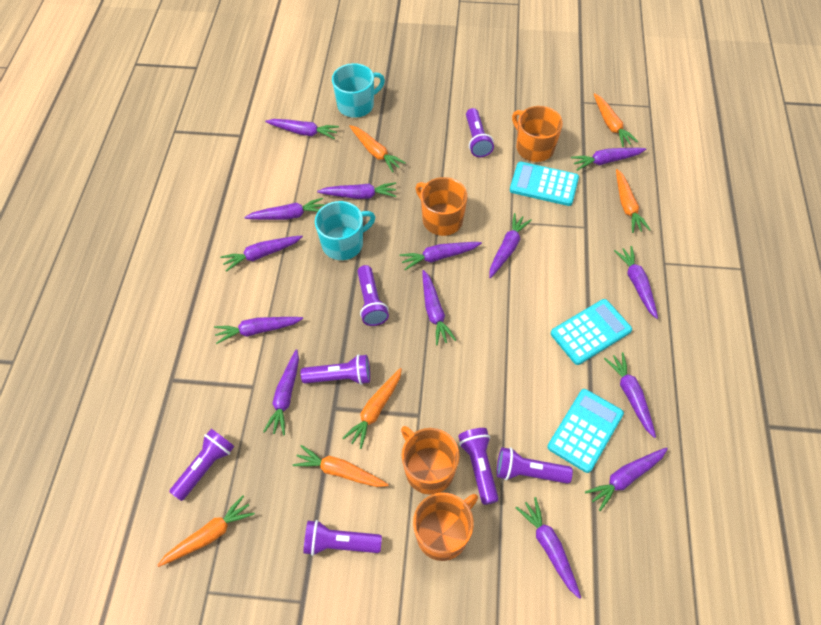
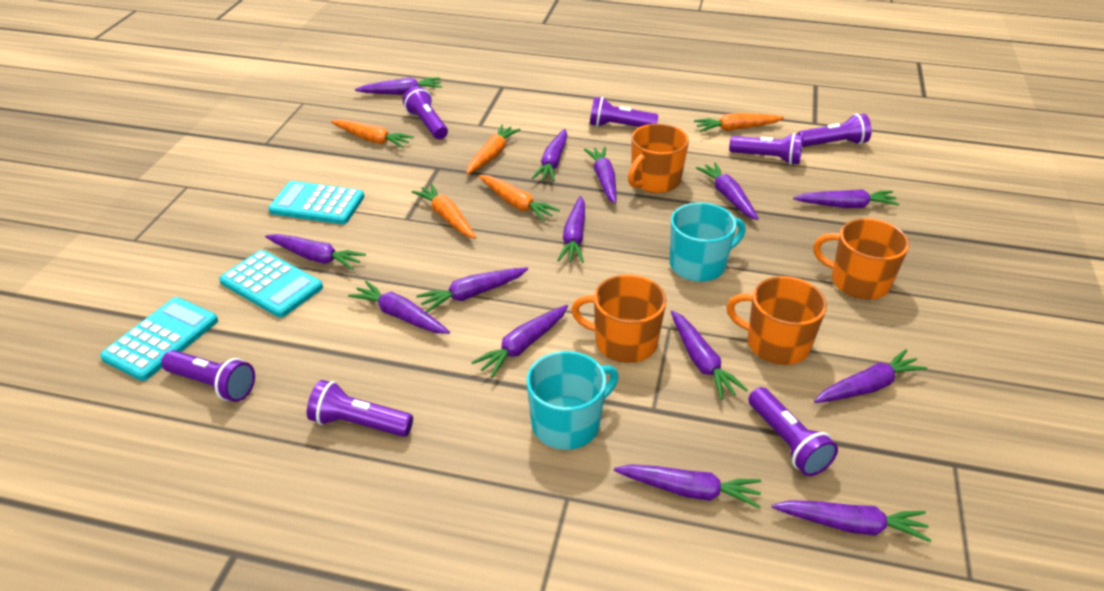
orange carrot: 6 -> 5

